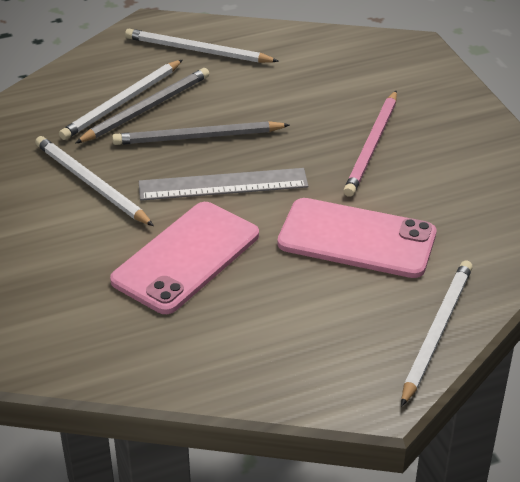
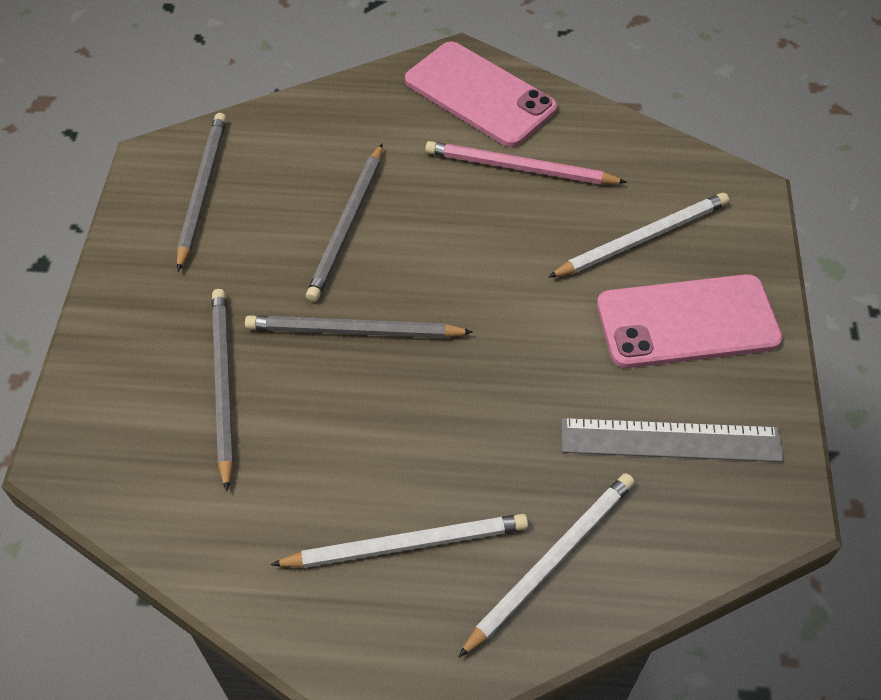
grey pencil: 2 -> 4
white pencil: 4 -> 3

